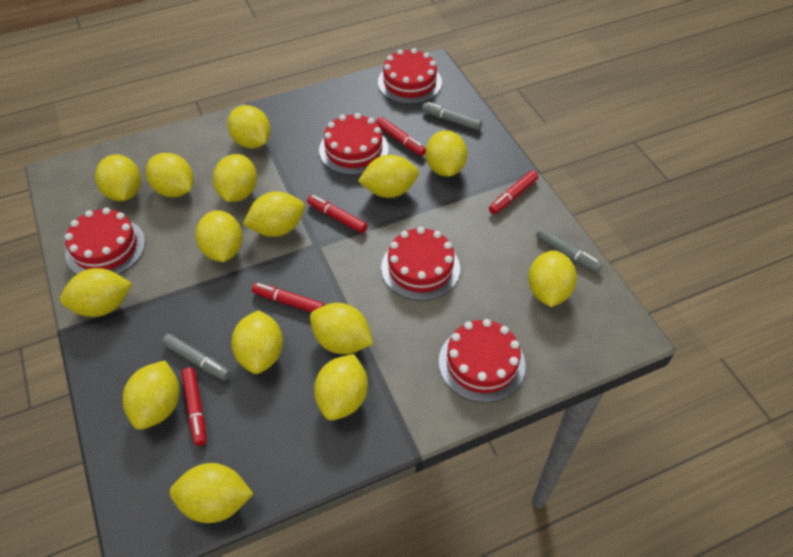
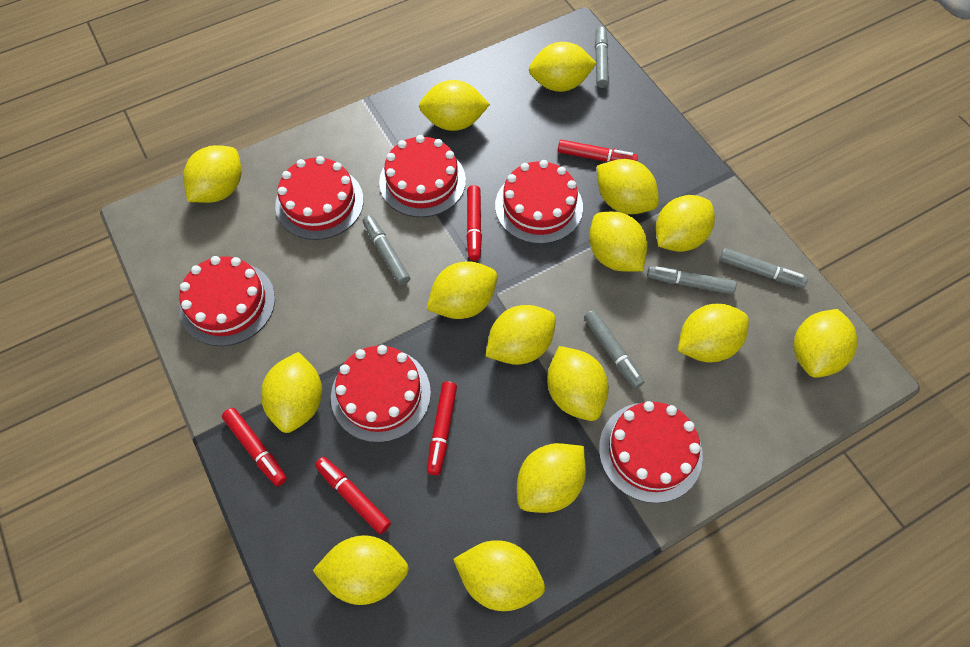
grey marker: 3 -> 5
red cake: 5 -> 6

